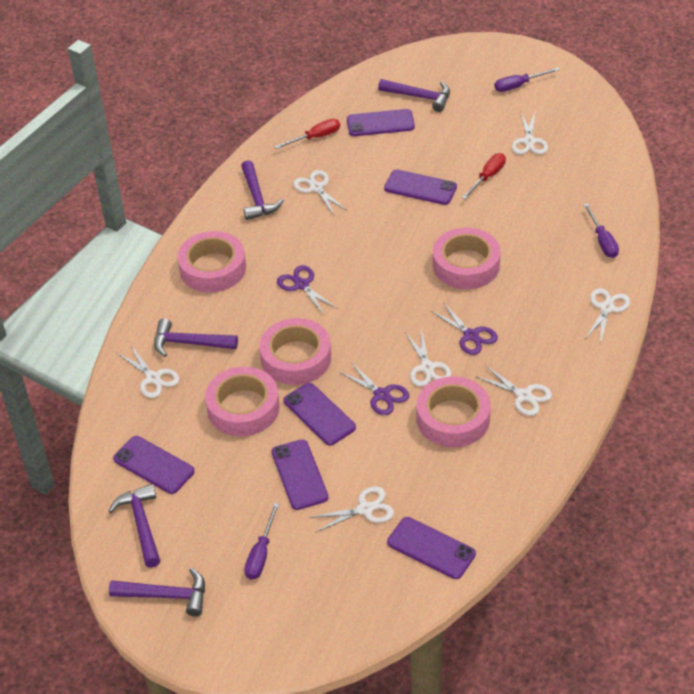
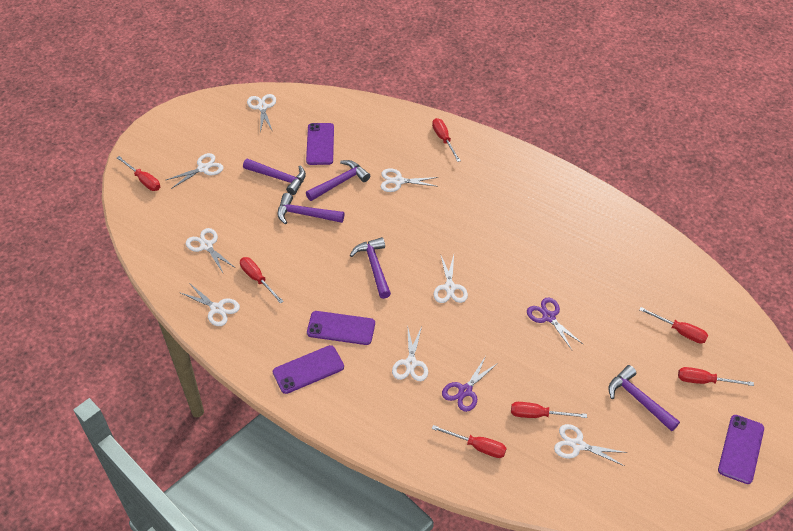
pink tape: 5 -> 0
purple phone: 6 -> 4
purple scissors: 3 -> 2
purple screwdriver: 3 -> 0
red screwdriver: 2 -> 7
white scissors: 7 -> 8

